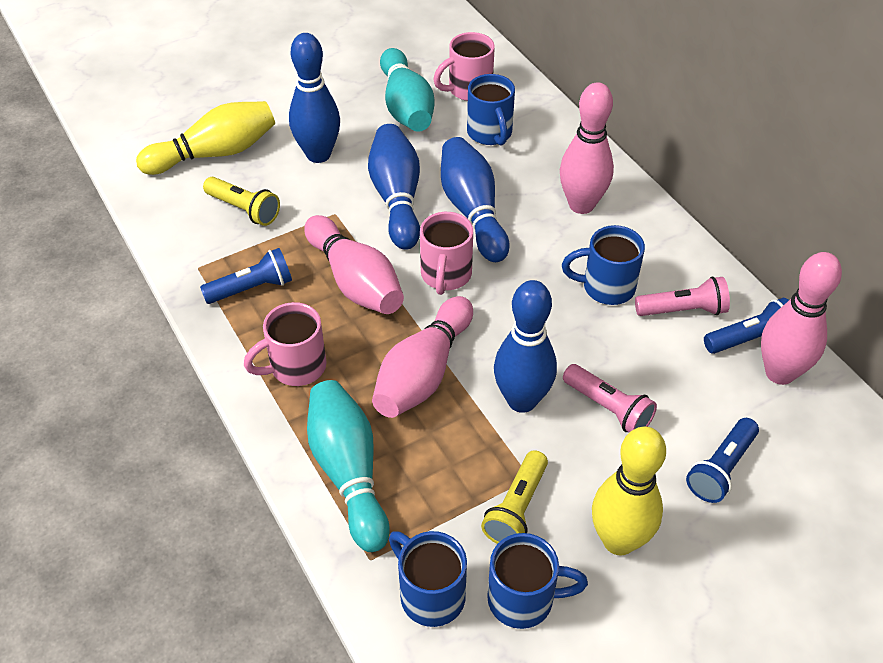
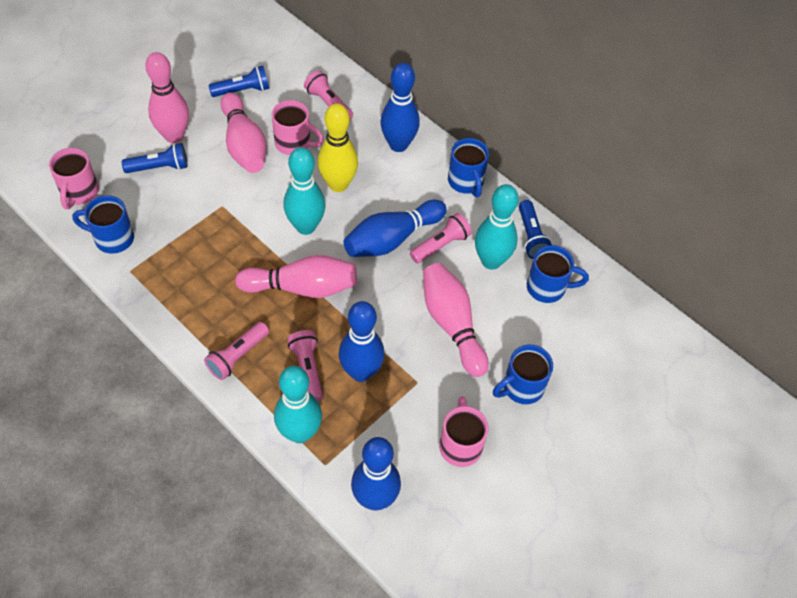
pink flashlight: 2 -> 4
turquoise bowling pin: 2 -> 3
yellow bowling pin: 2 -> 1
yellow flashlight: 2 -> 0

